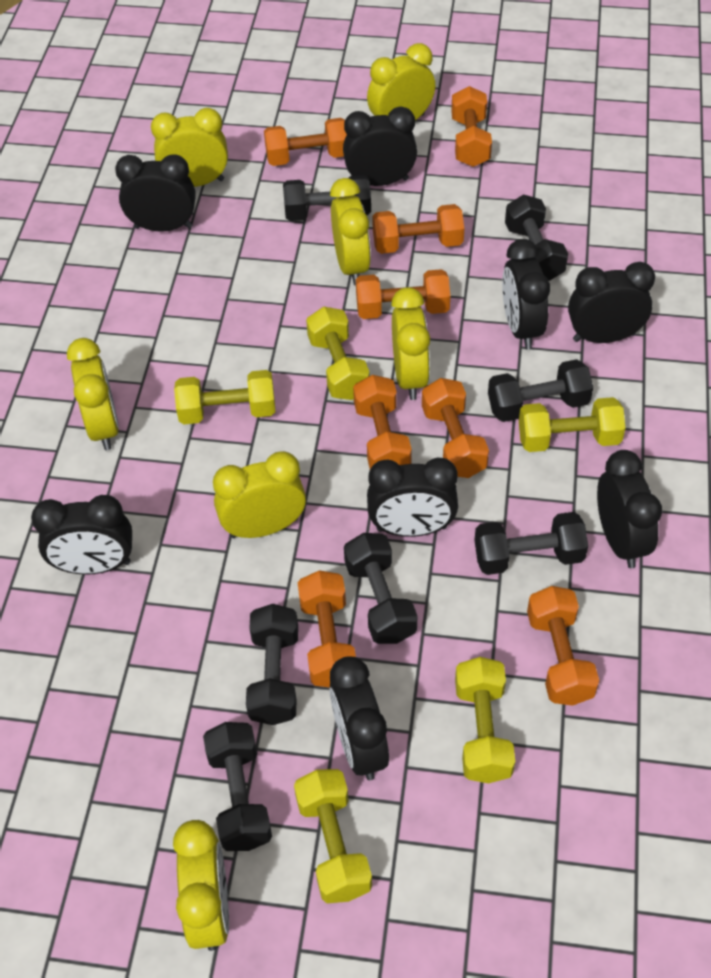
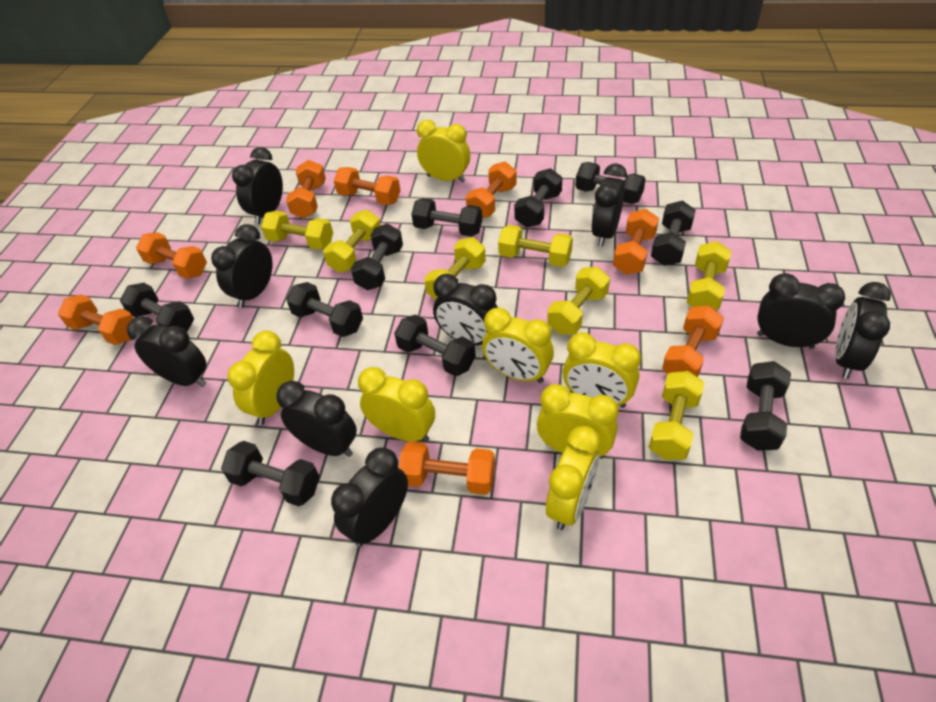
black clock: 8 -> 9
black dumbbell: 7 -> 10
yellow dumbbell: 5 -> 7

